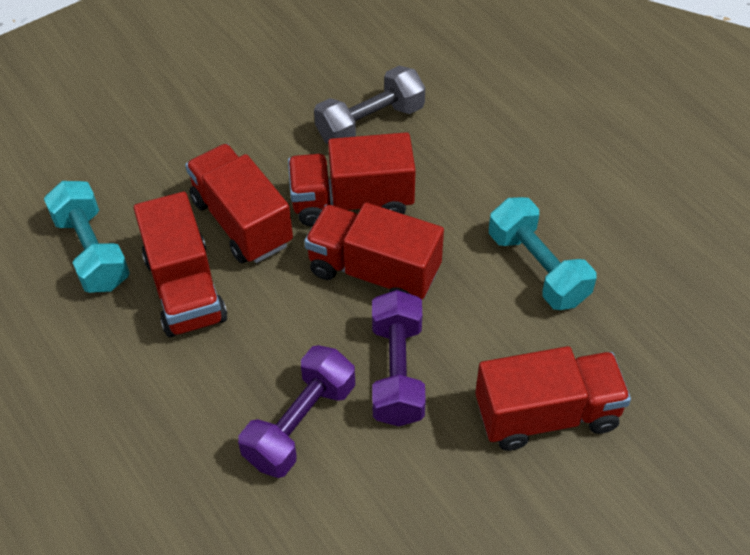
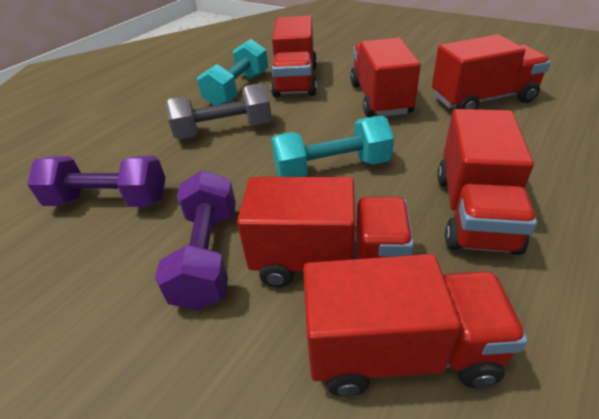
red truck: 5 -> 6

